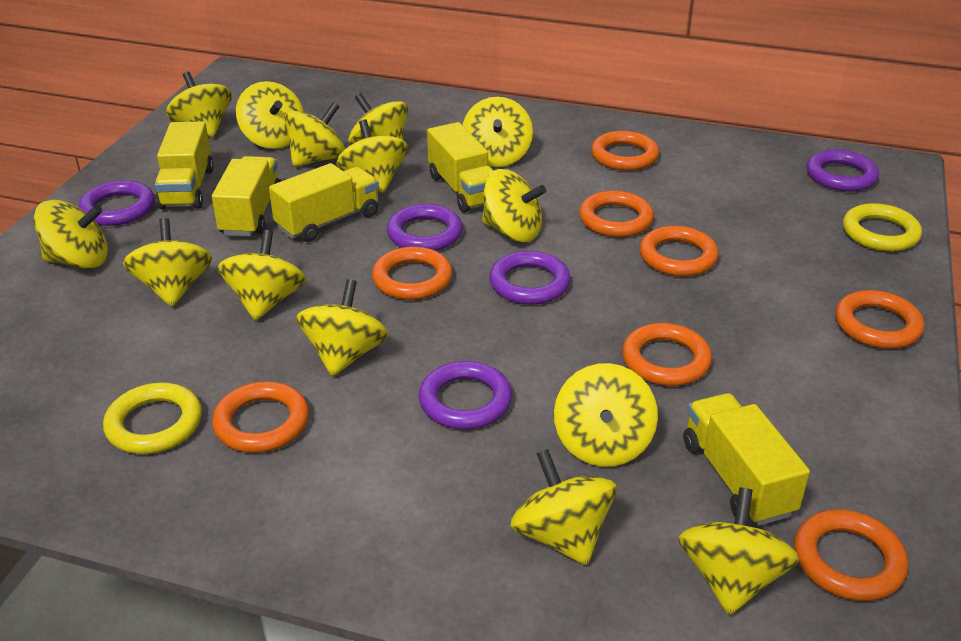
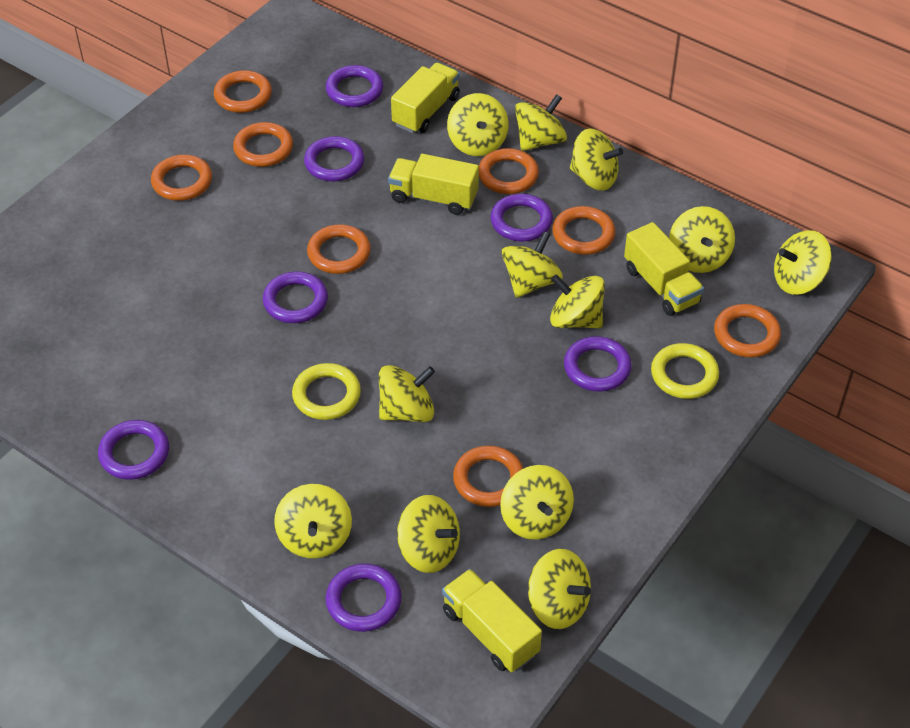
purple ring: 5 -> 7
yellow spinning top: 14 -> 12
yellow truck: 5 -> 4

